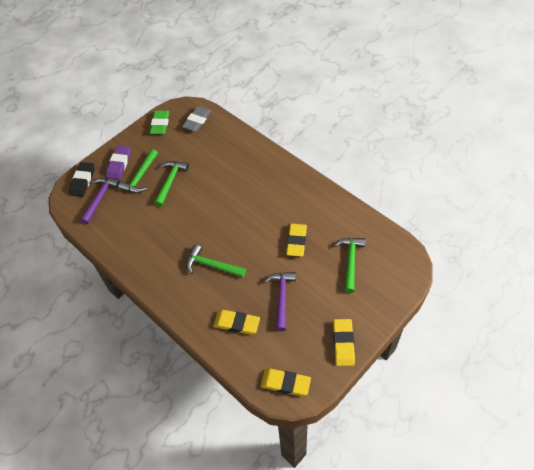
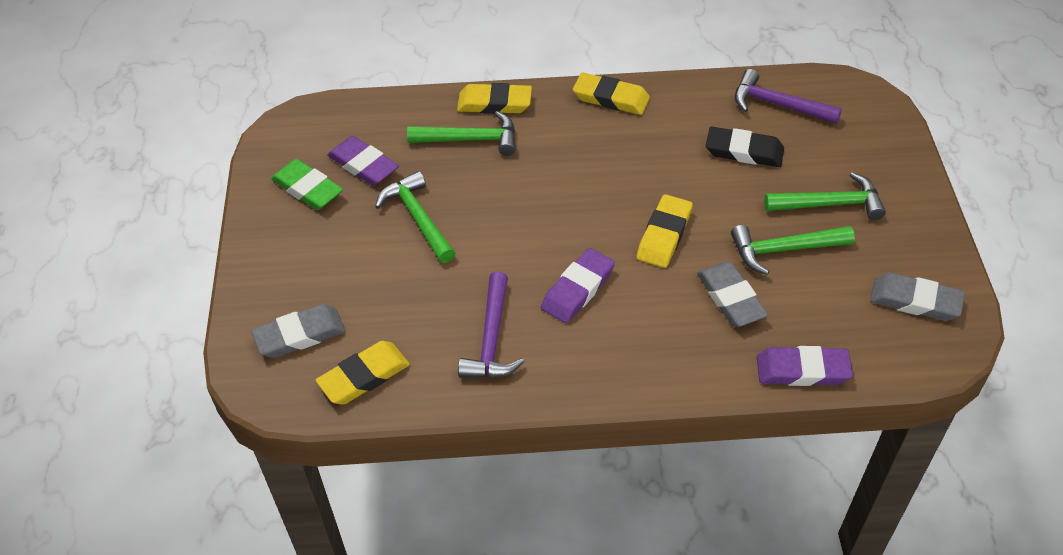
grey eraser: 1 -> 3
purple eraser: 1 -> 3

